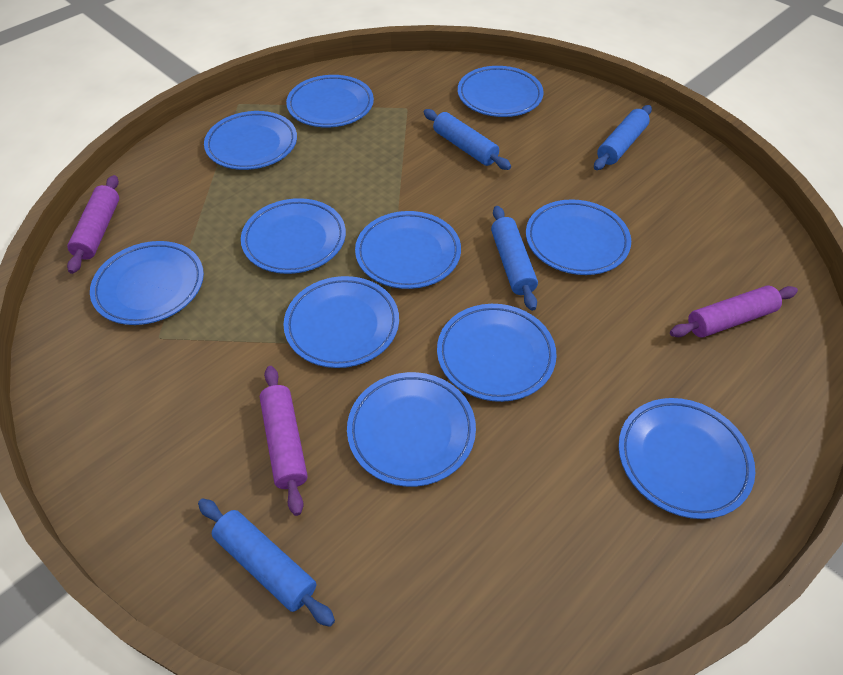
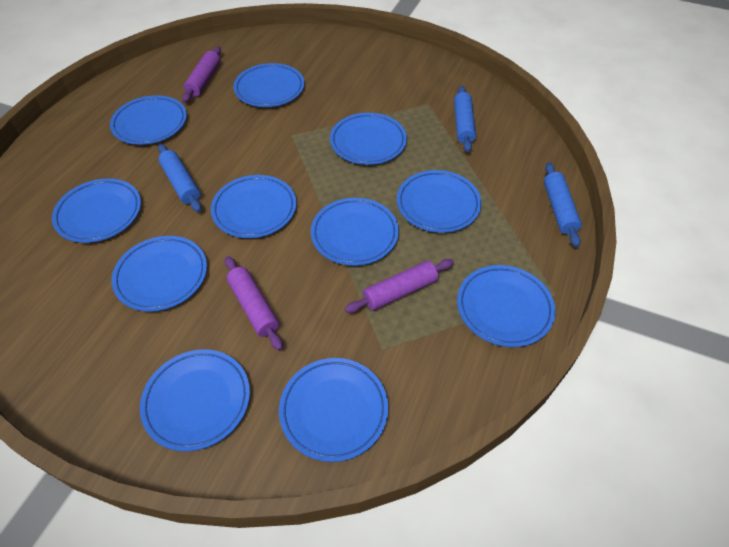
blue rolling pin: 4 -> 3

